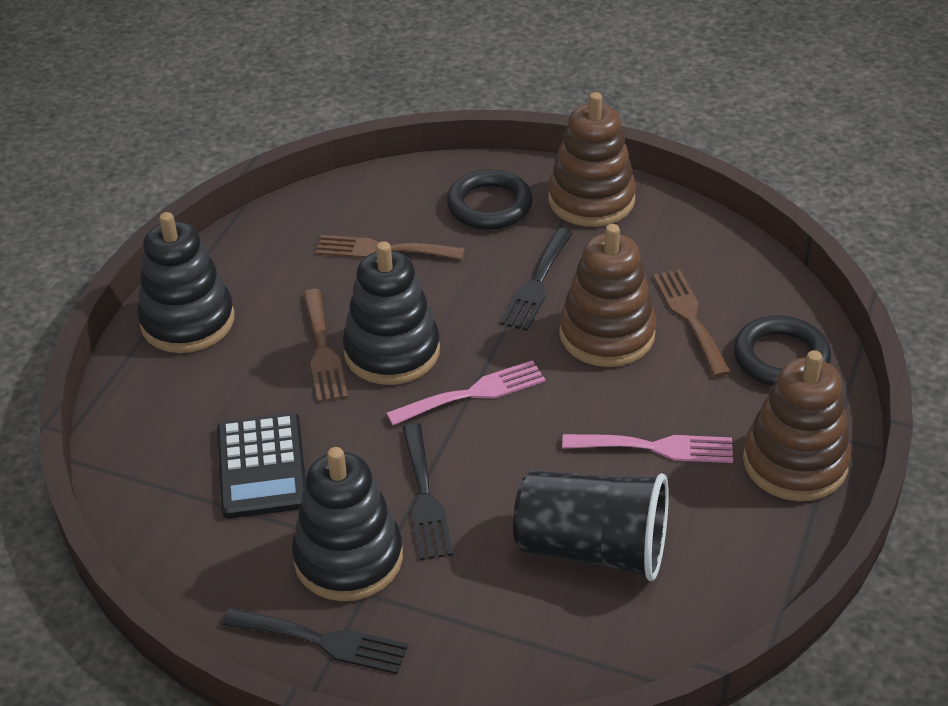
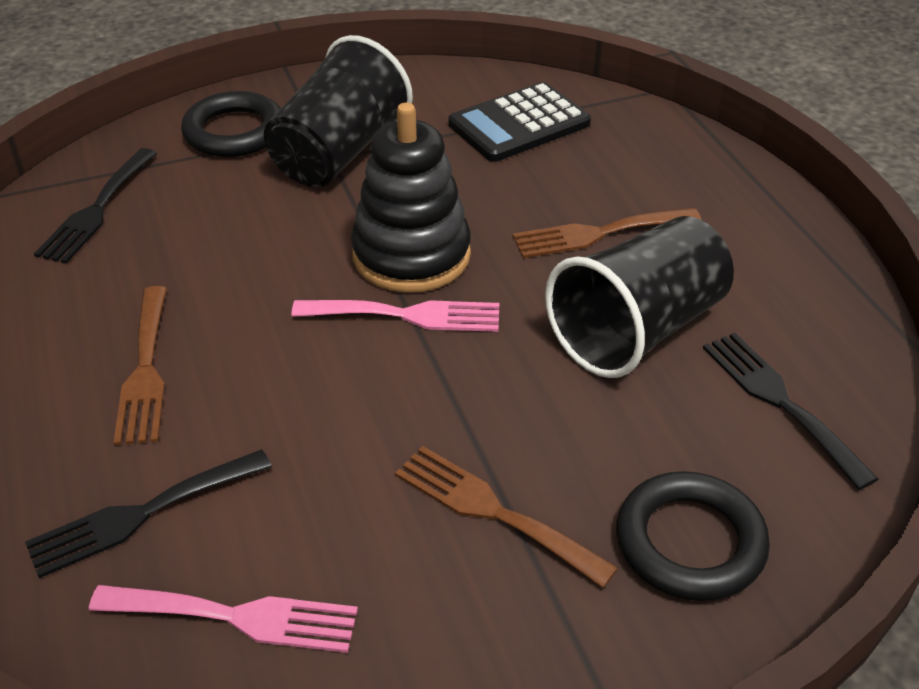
black cup: 1 -> 2
black stacking toy: 3 -> 1
brown stacking toy: 3 -> 0

